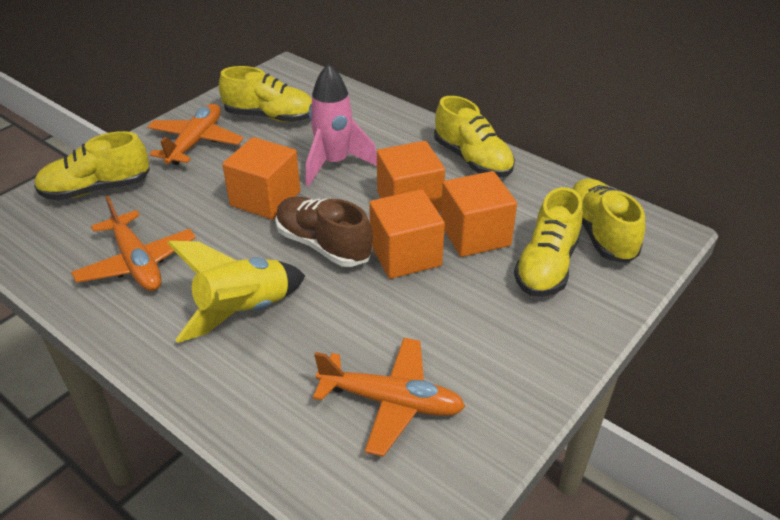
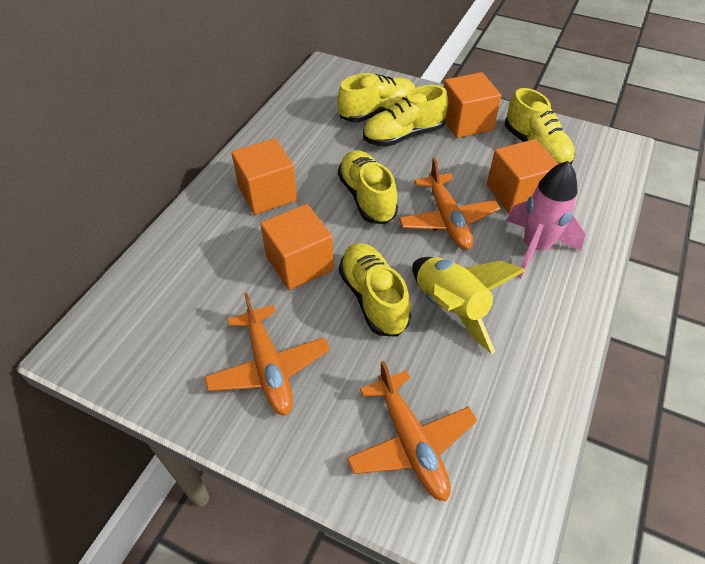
brown shoe: 1 -> 0

